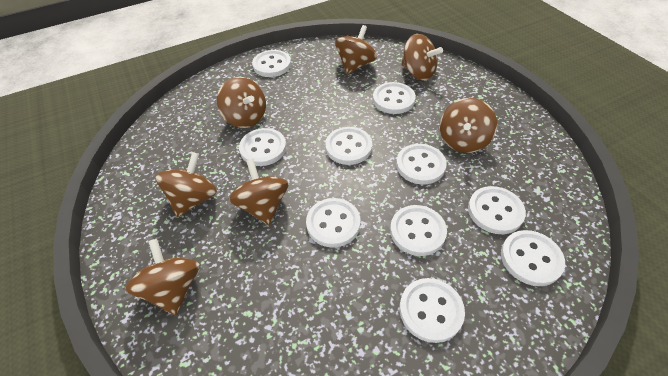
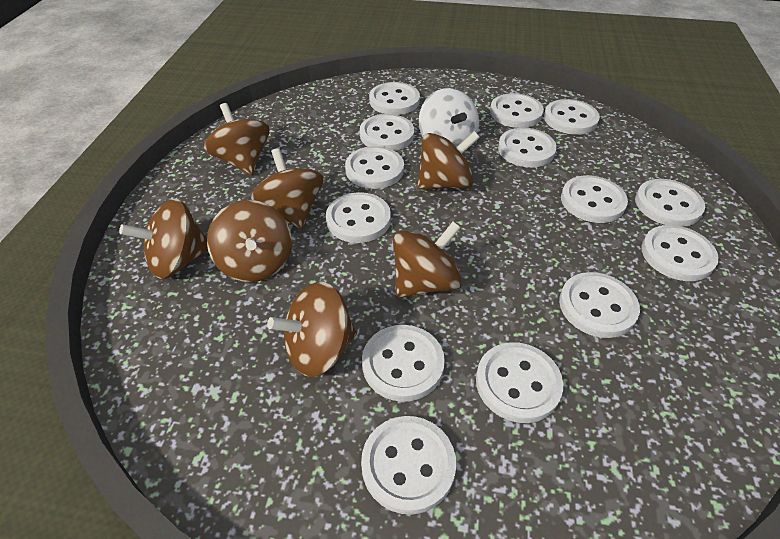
white button: 10 -> 14
white spinning top: 0 -> 1

